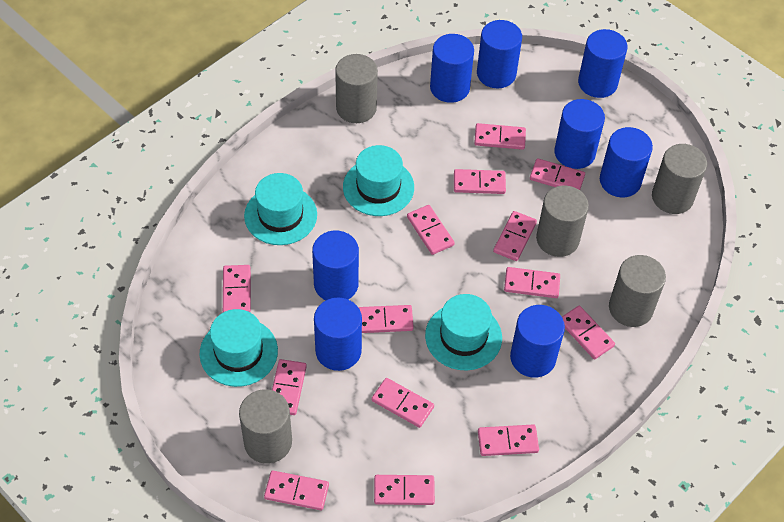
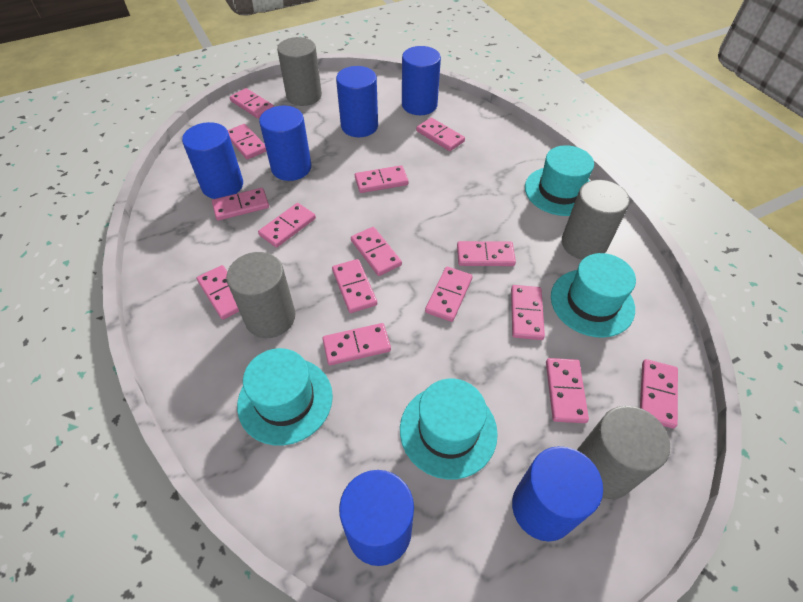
blue cylinder: 8 -> 6
grey cylinder: 5 -> 4
pink domino: 14 -> 15

